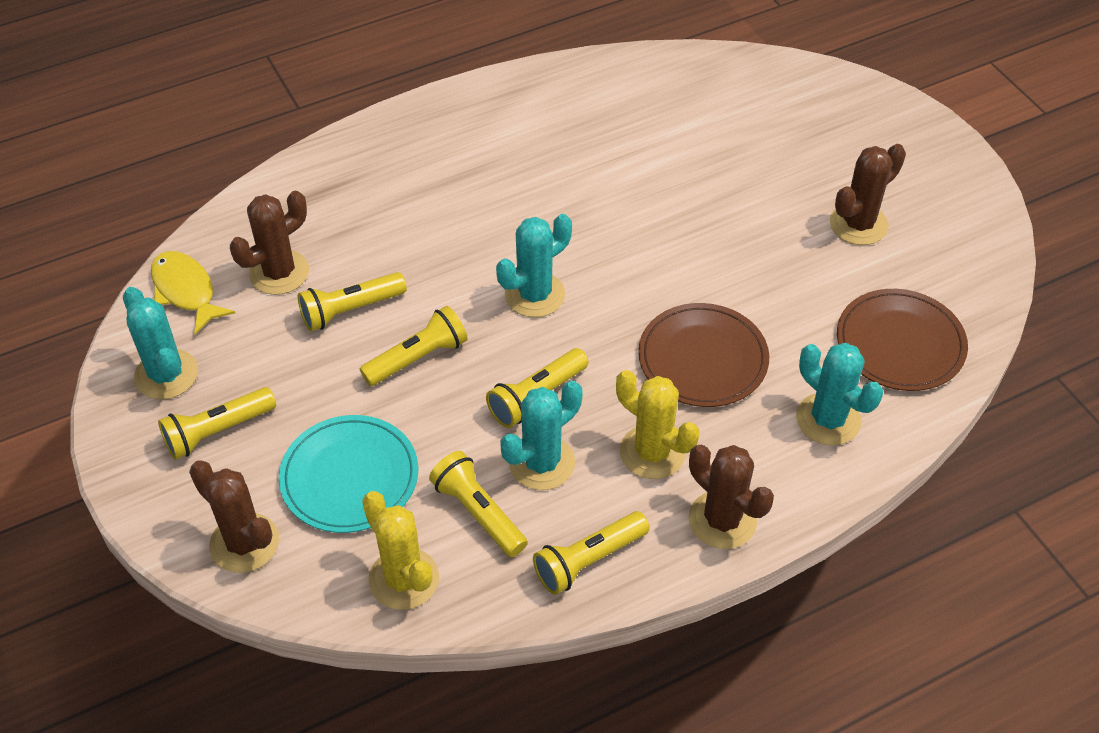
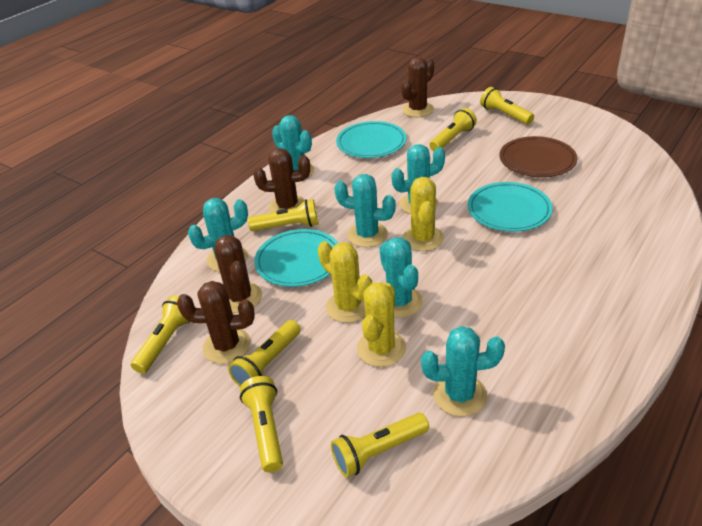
brown plate: 2 -> 1
turquoise cactus: 4 -> 6
turquoise plate: 1 -> 3
yellow cactus: 2 -> 3
yellow fish: 1 -> 0
yellow flashlight: 6 -> 7

